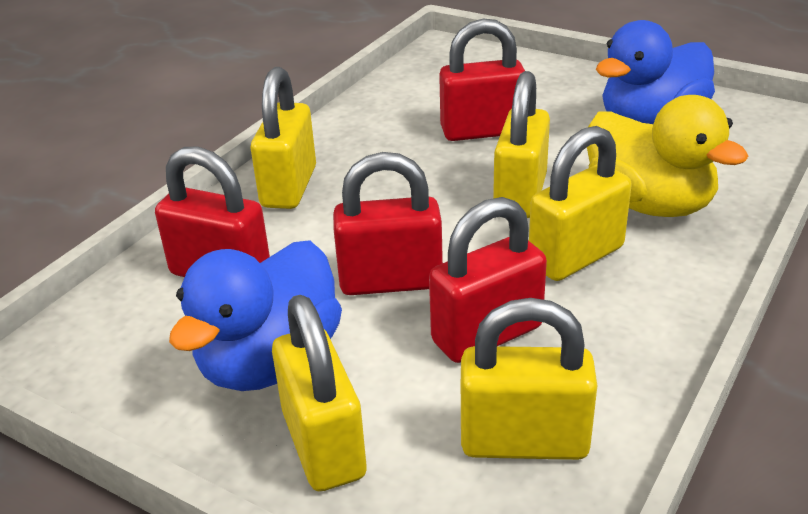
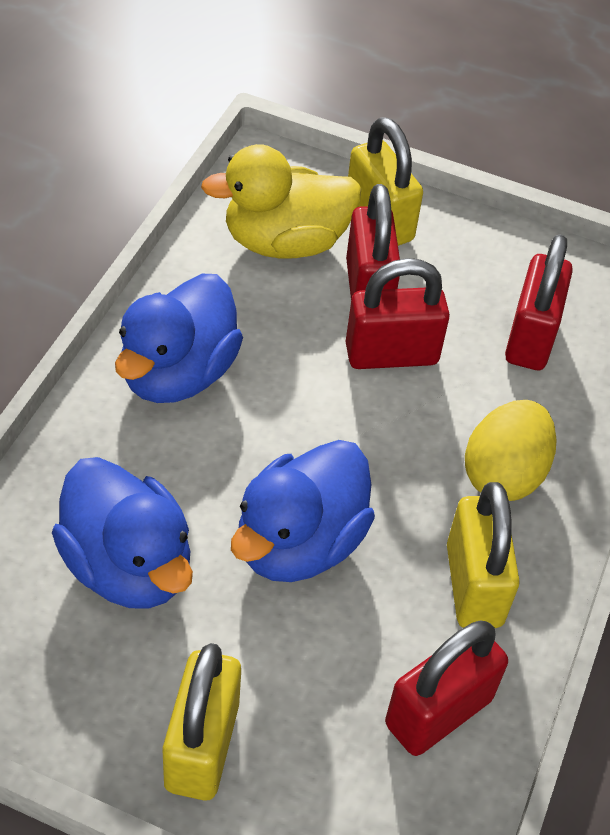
blue duck: 2 -> 3
yellow egg: 0 -> 1
yellow padlock: 5 -> 3

